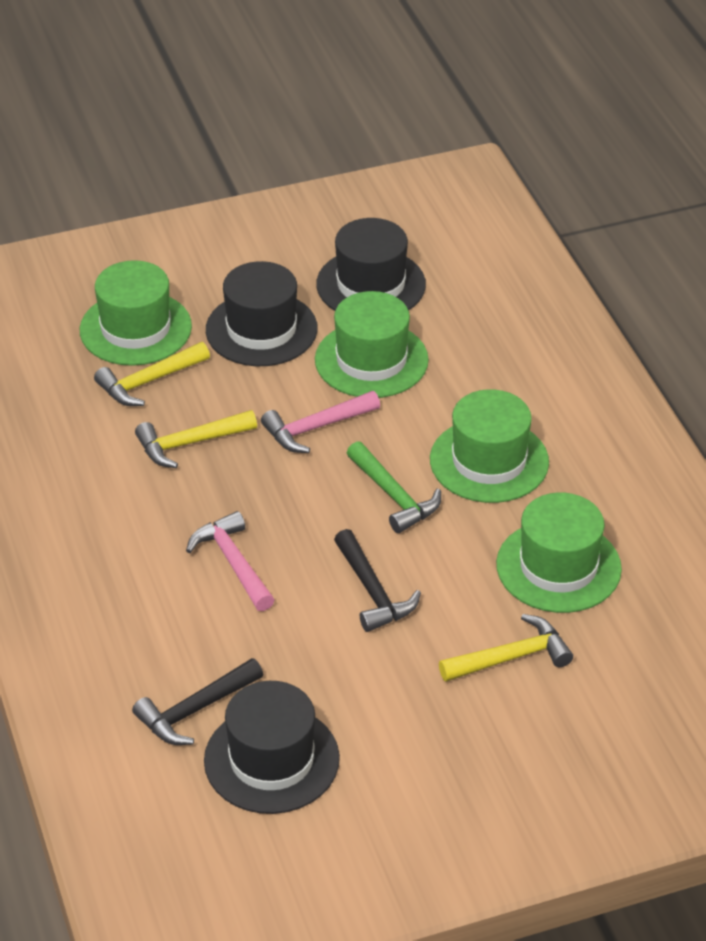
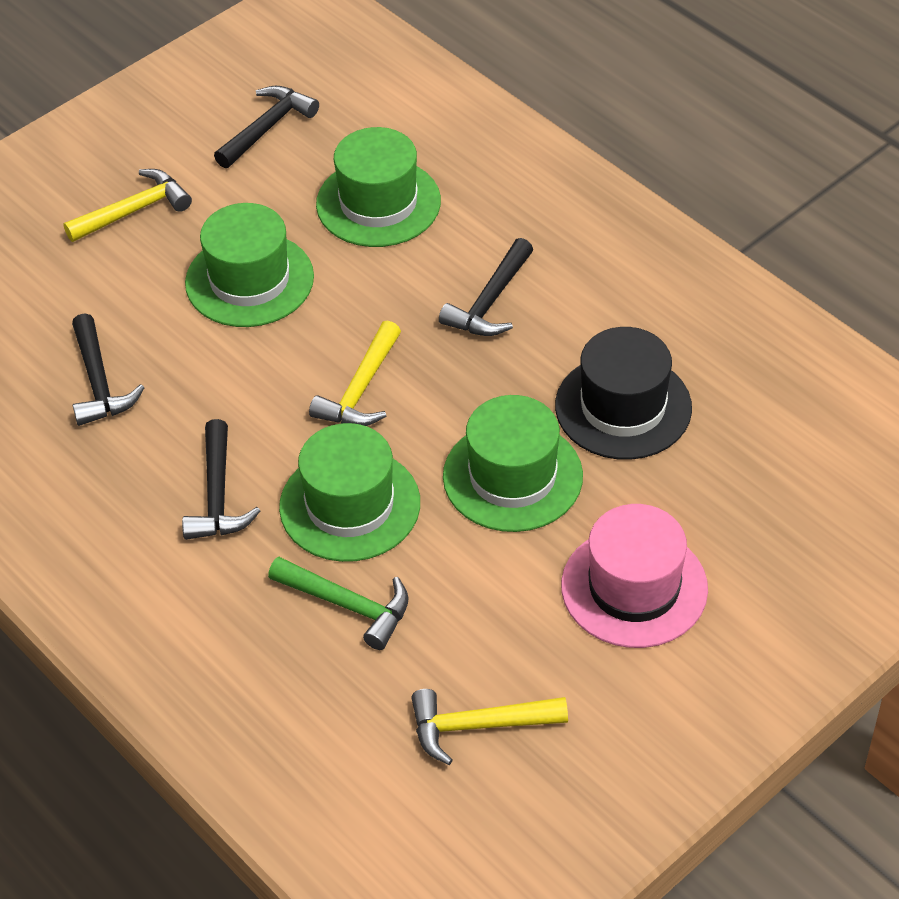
black hammer: 2 -> 4
black hat: 3 -> 1
pink hammer: 2 -> 0
pink hat: 0 -> 1

